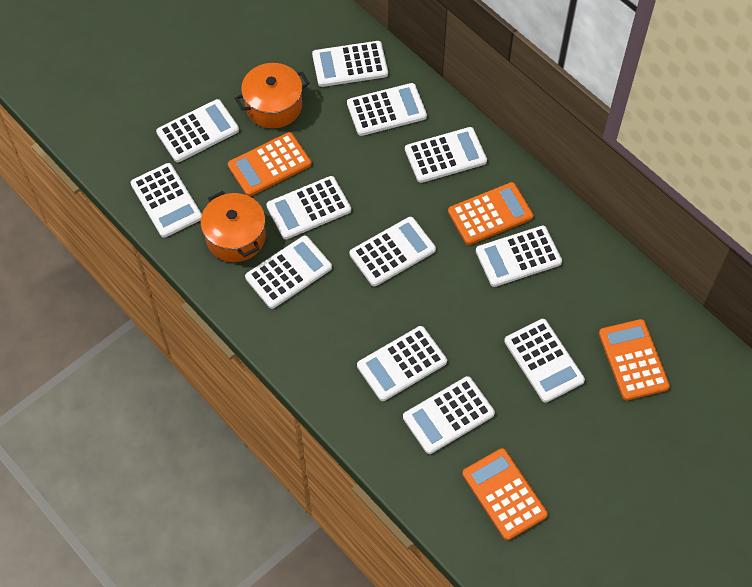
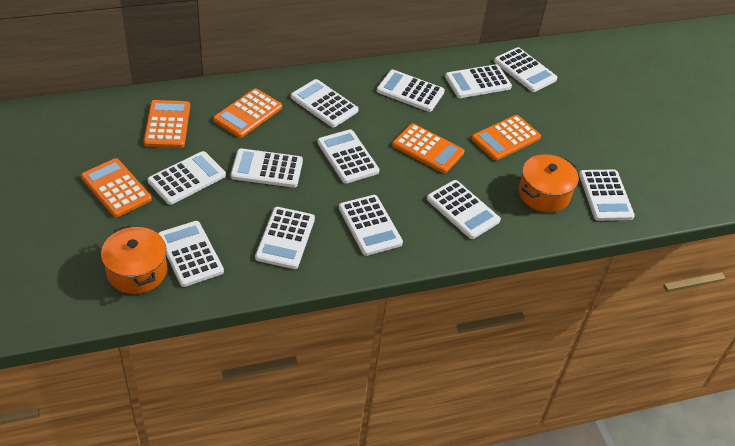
orange calculator: 4 -> 5

